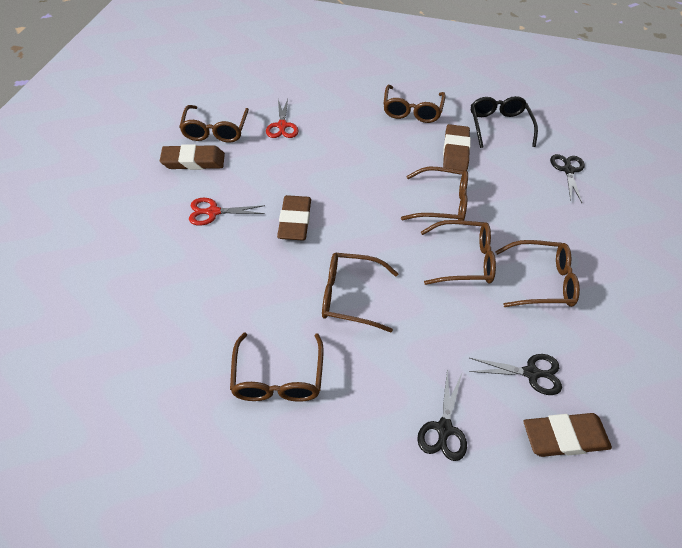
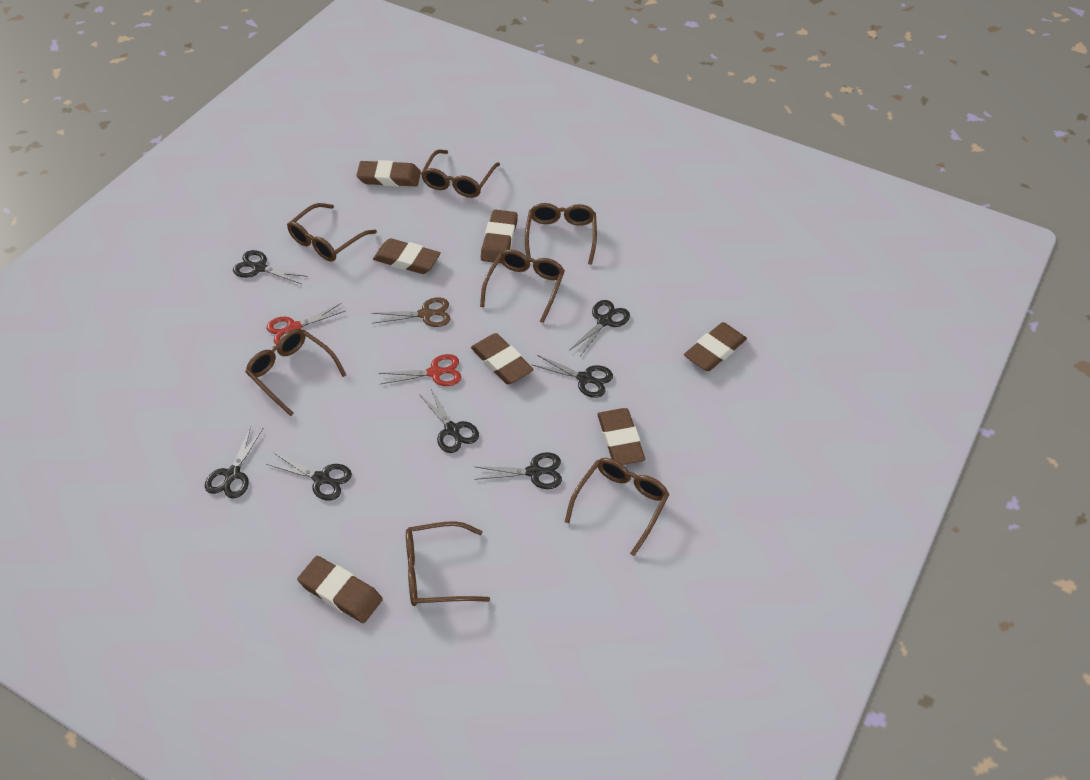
black glasses: 1 -> 0
black scissors: 3 -> 7
brown eraser: 4 -> 7
brown scissors: 0 -> 1

